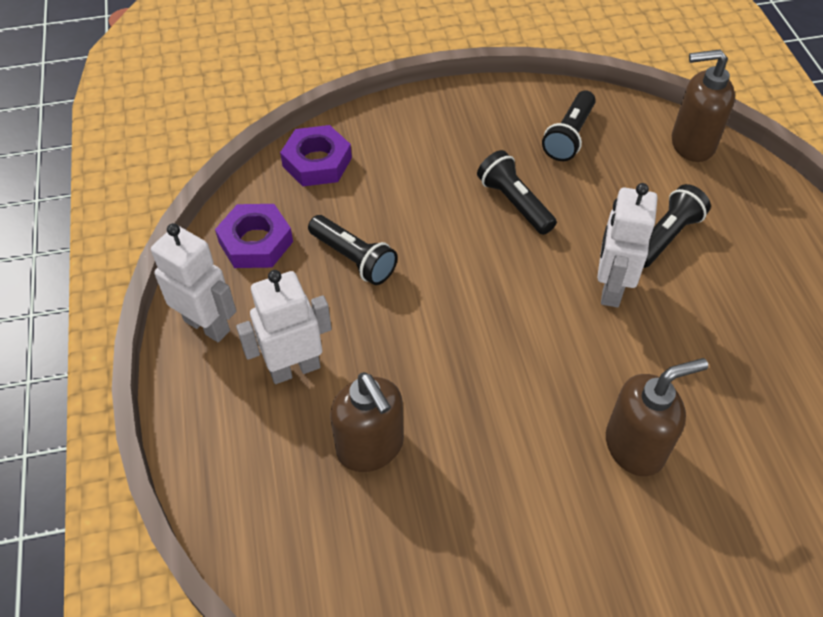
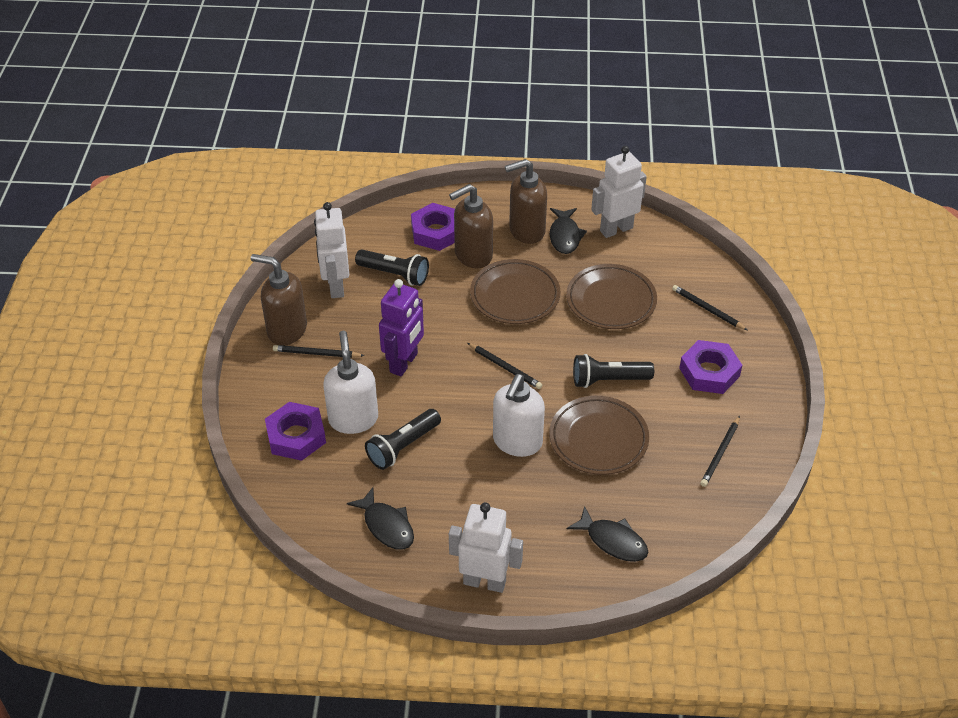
black fish: 0 -> 3
black flashlight: 4 -> 3
black pencil: 0 -> 4
brown plate: 0 -> 3
purple nut: 2 -> 3
purple robot: 0 -> 1
white soap dispenser: 0 -> 2

